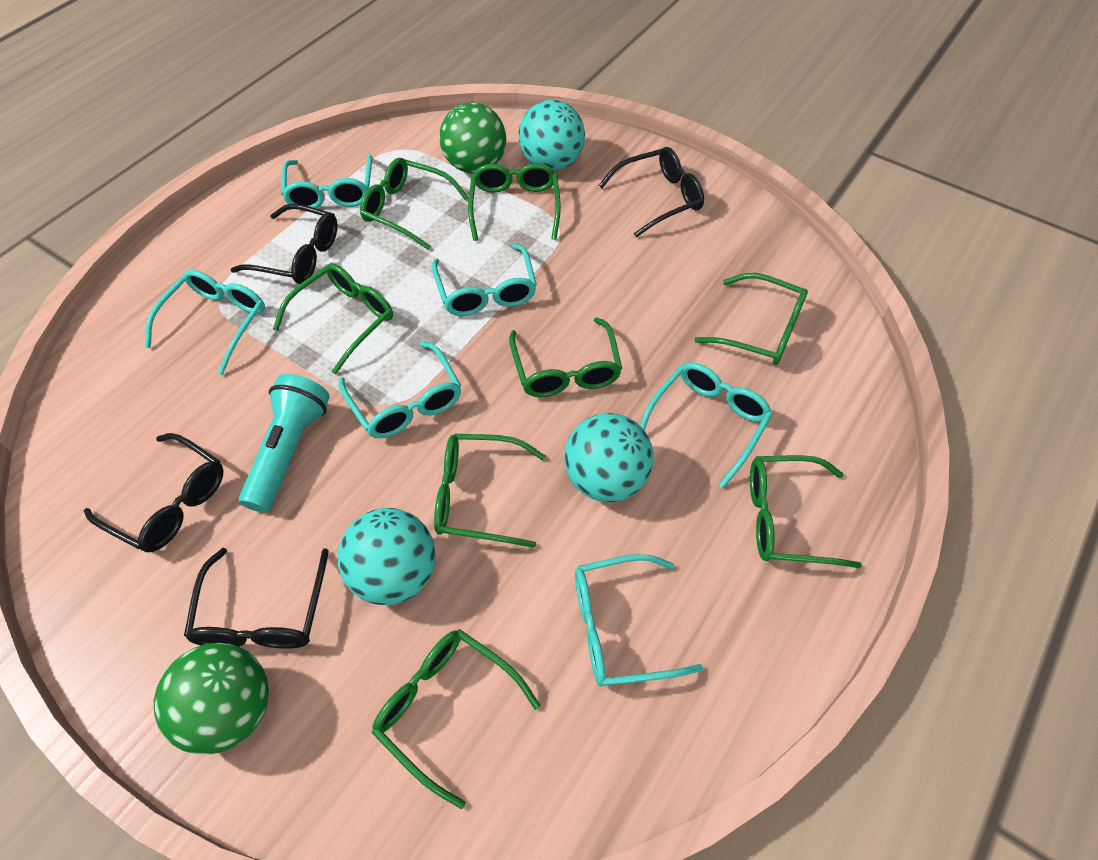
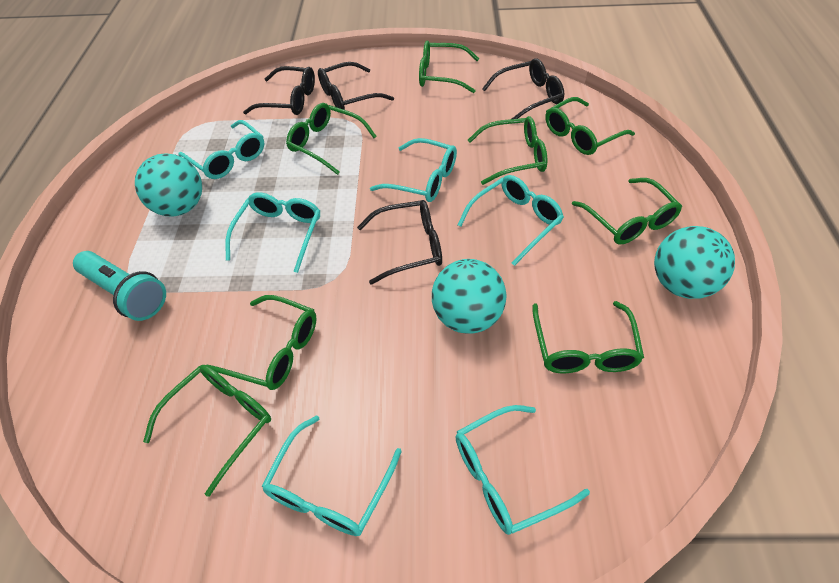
green ball: 2 -> 0

